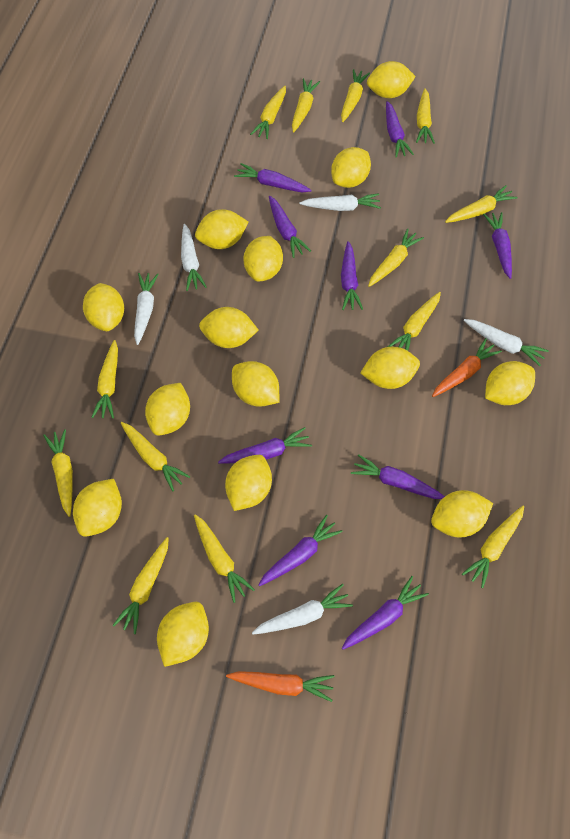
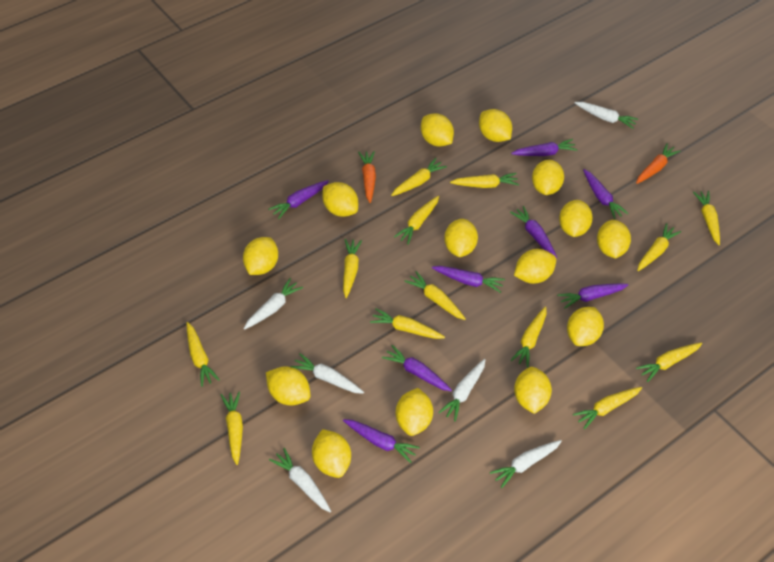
purple carrot: 9 -> 8
white carrot: 5 -> 6

